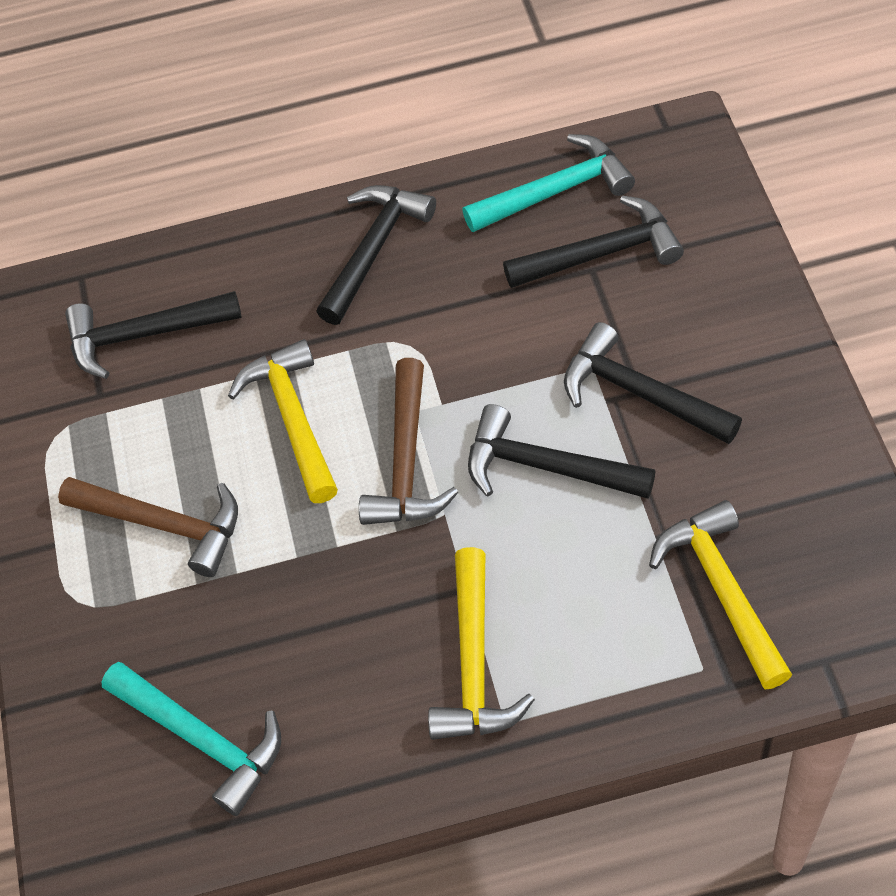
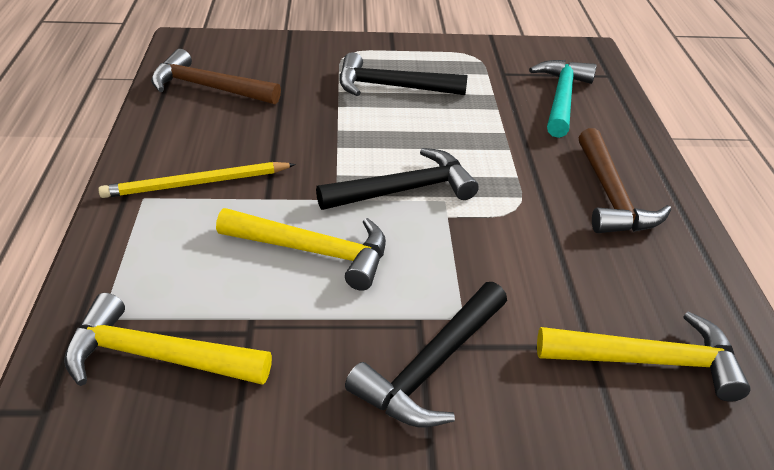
black hammer: 5 -> 3
turquoise hammer: 2 -> 1
yellow pencil: 0 -> 1

